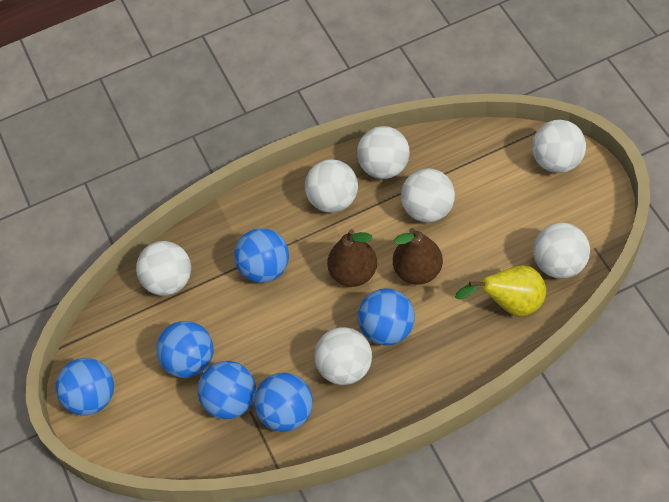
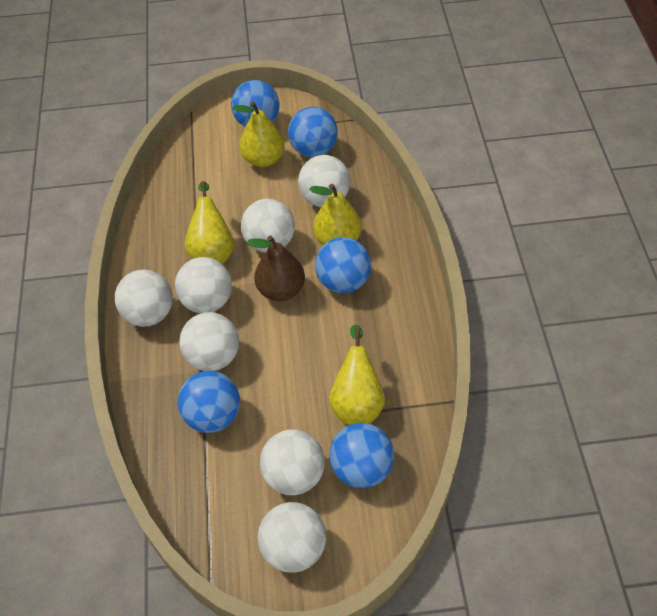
blue ball: 6 -> 5
brown pear: 2 -> 1
yellow pear: 1 -> 4

